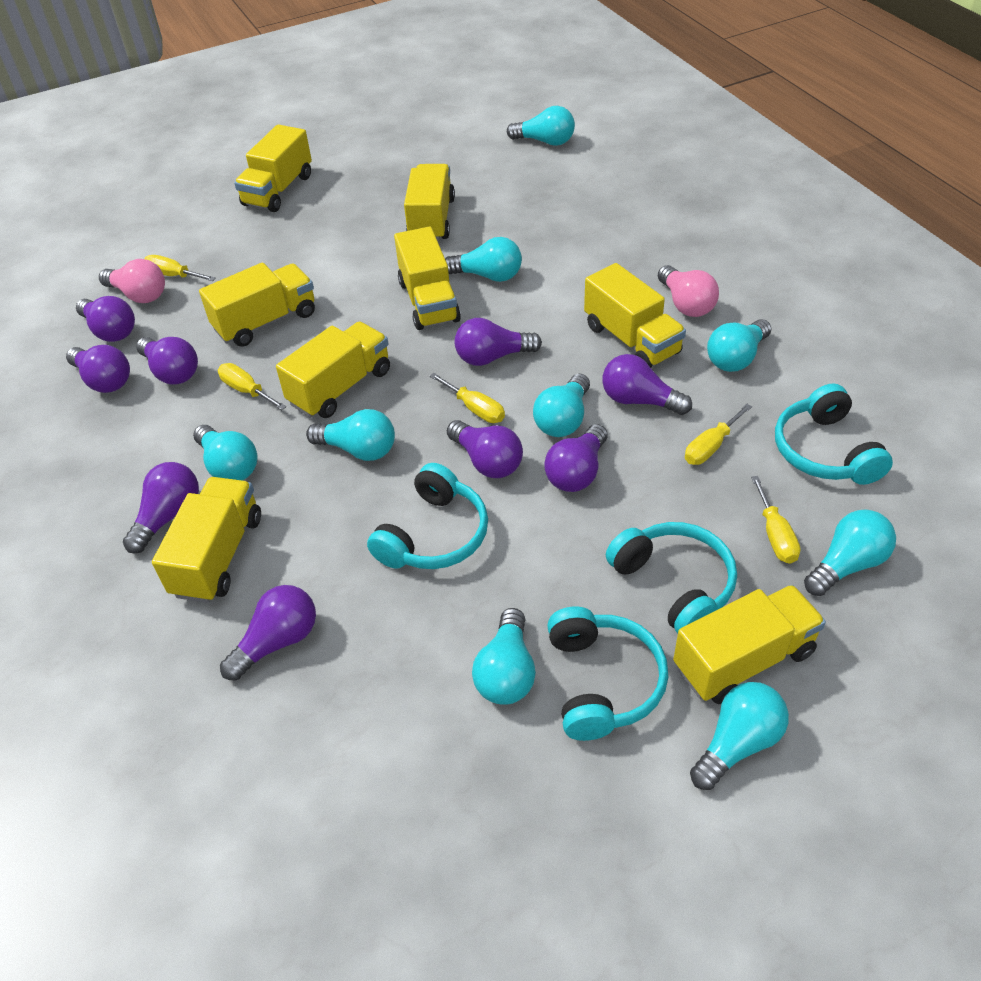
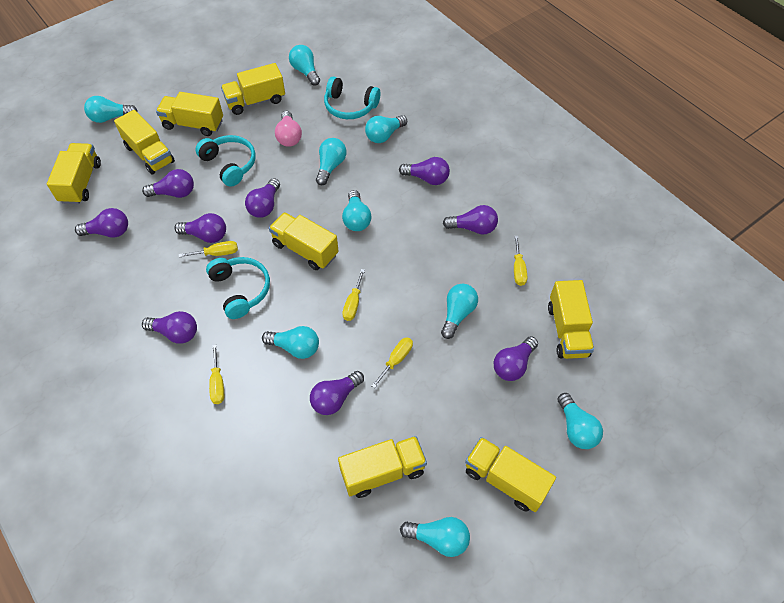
pink light bulb: 2 -> 1
turquoise headphones: 4 -> 3

